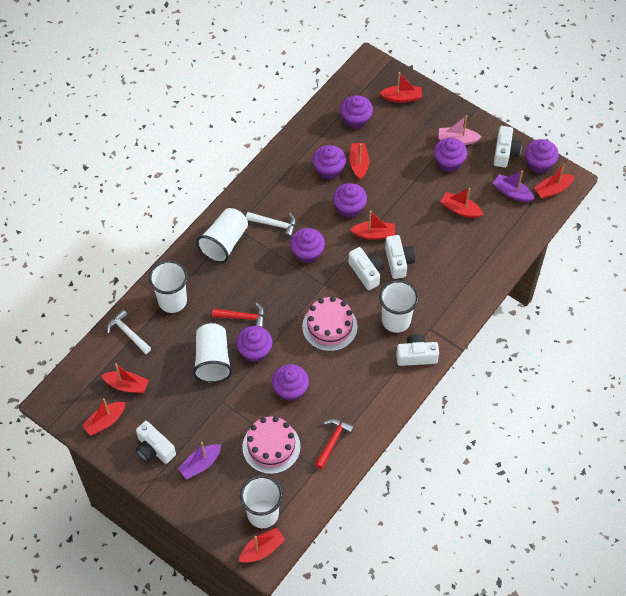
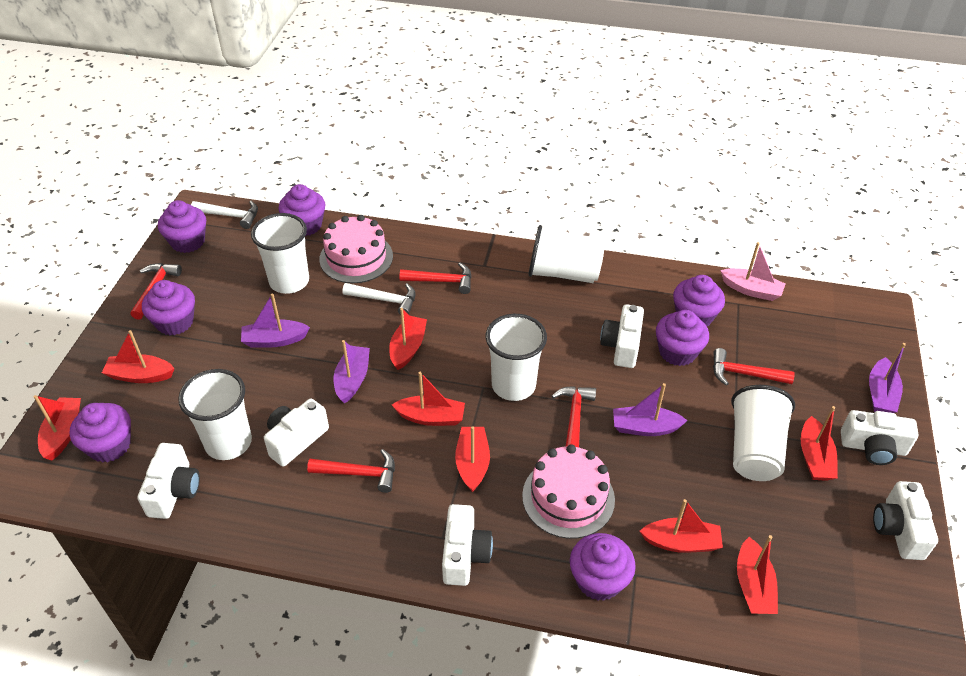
purple boat: 2 -> 4
purple cupcake: 8 -> 7
red hammer: 2 -> 5
white camera: 5 -> 6

